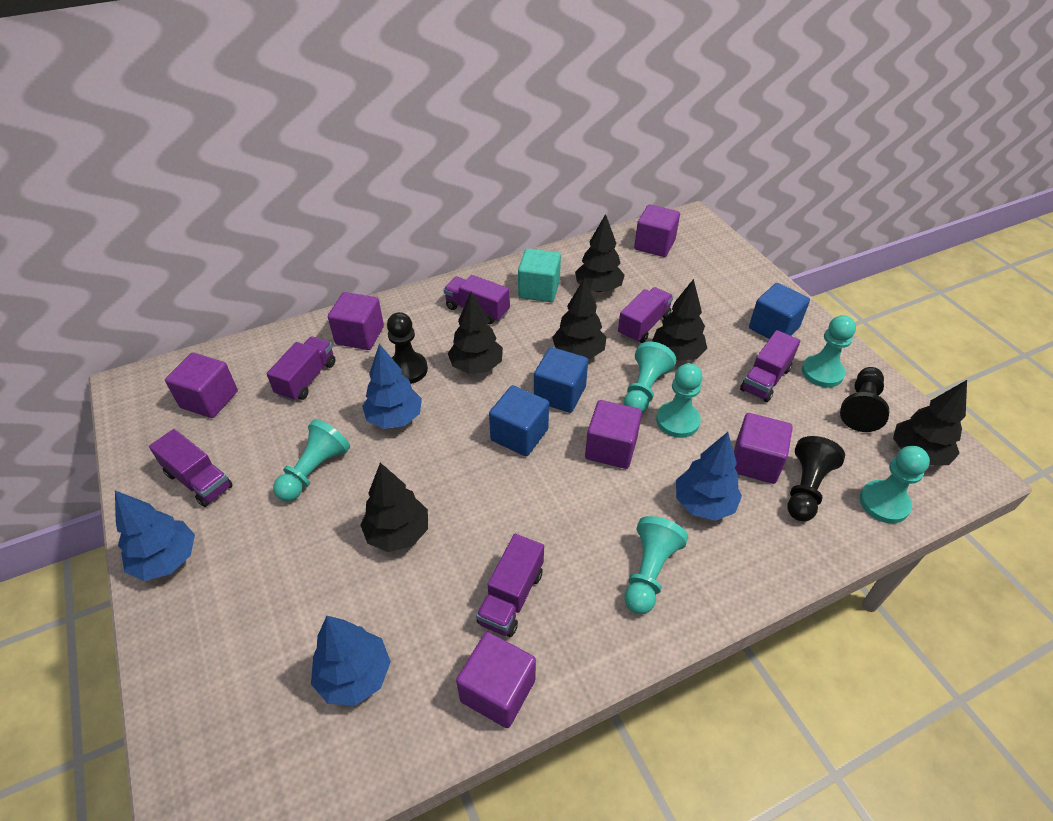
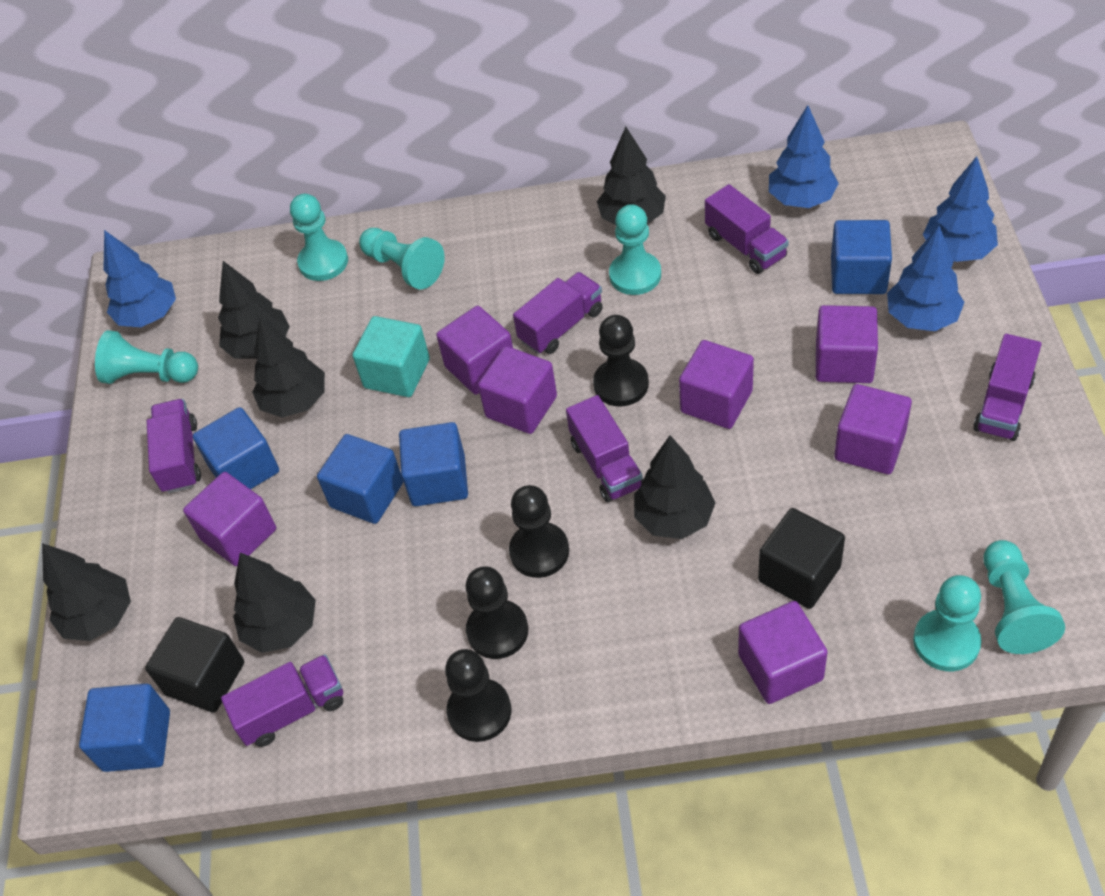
black cube: 0 -> 2
black pawn: 3 -> 4
blue cube: 3 -> 5
purple cube: 6 -> 7

